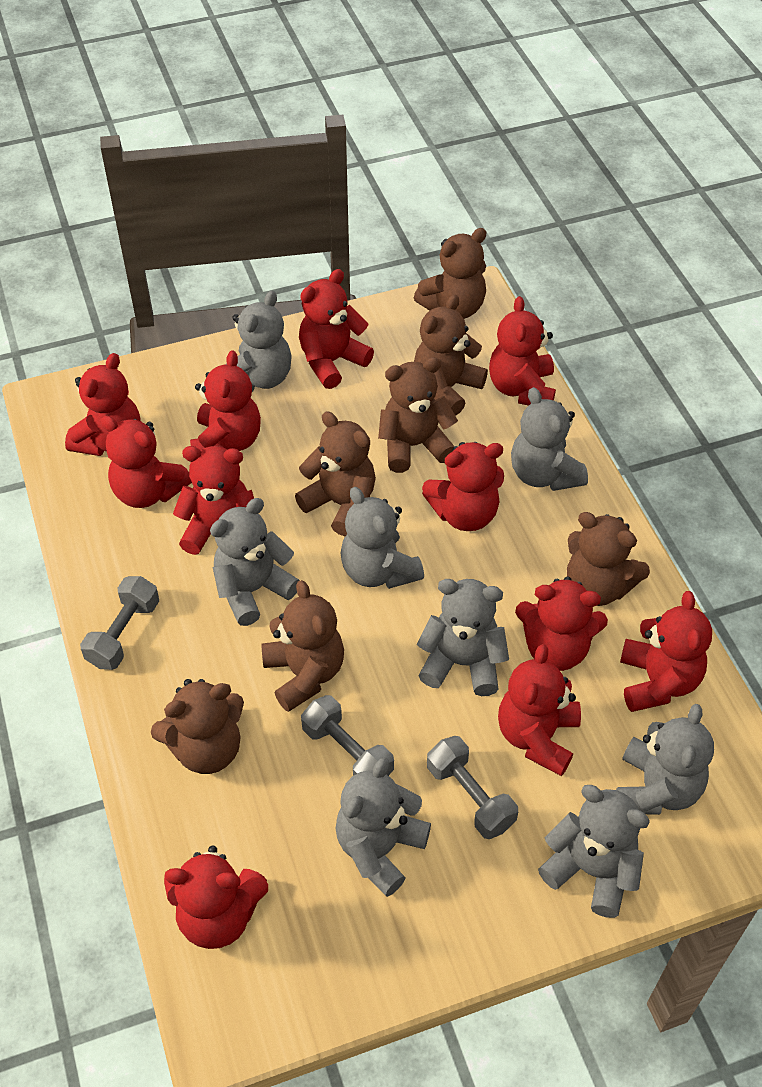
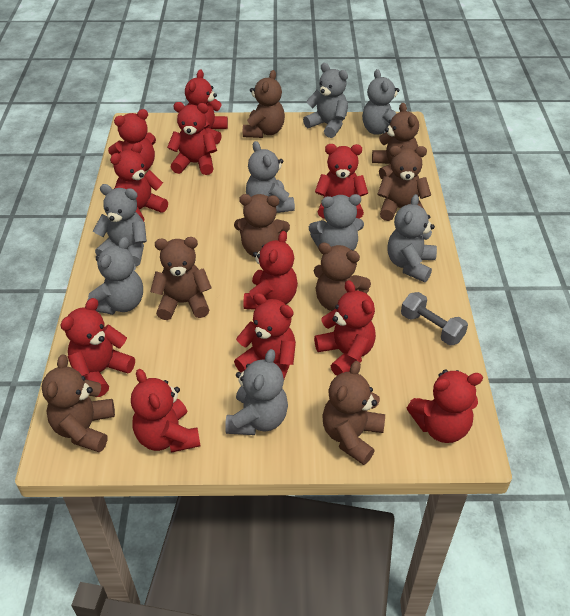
brown teddy bear: 7 -> 8
grey dumbbell: 3 -> 1

